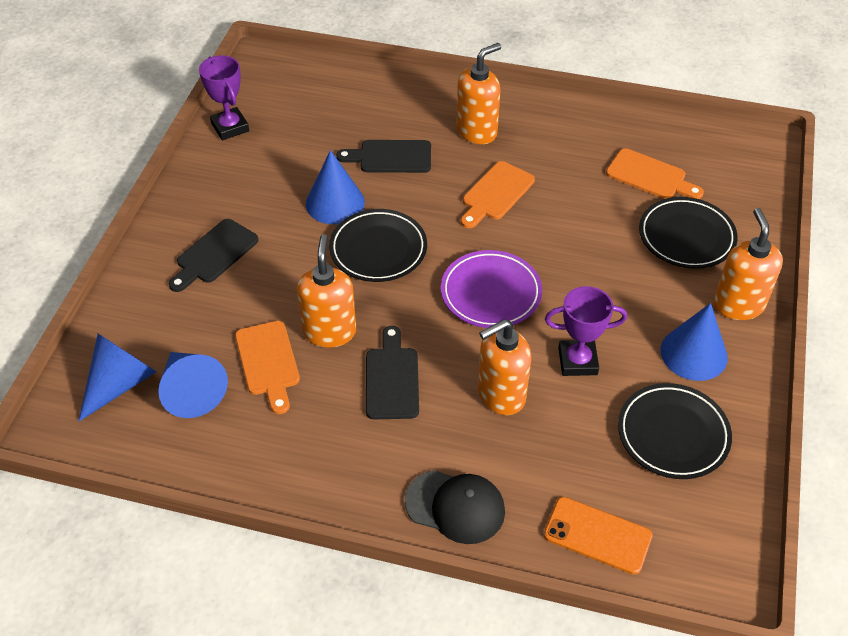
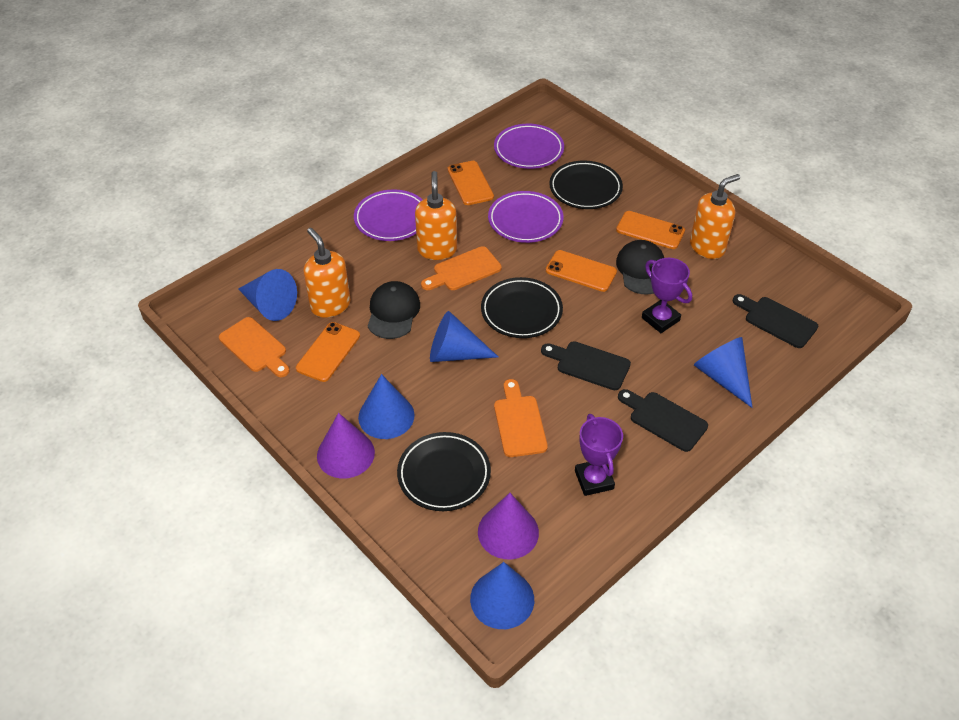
black cap: 1 -> 2
blue cone: 4 -> 5
orange phone: 1 -> 4
orange soap dispenser: 4 -> 3
purple cone: 0 -> 2
purple plate: 1 -> 3

